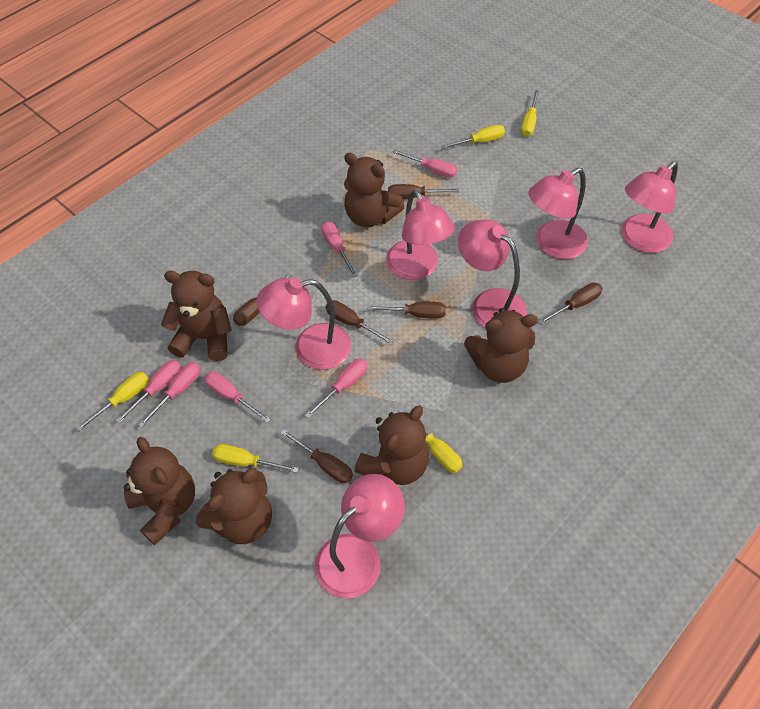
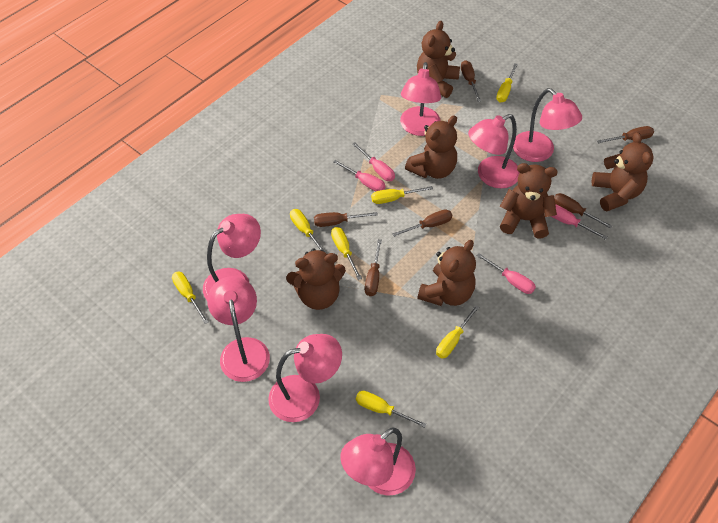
pink lamp: 6 -> 7
pink screwdriver: 6 -> 4
yellow screwdriver: 5 -> 7

